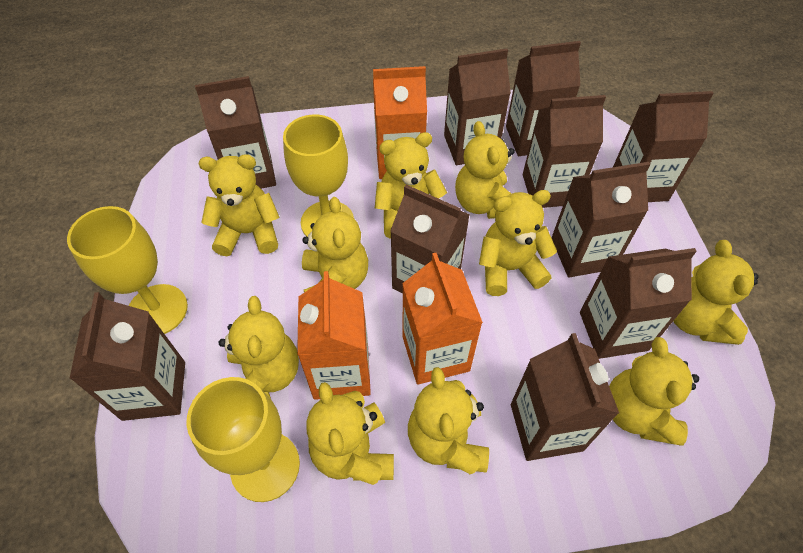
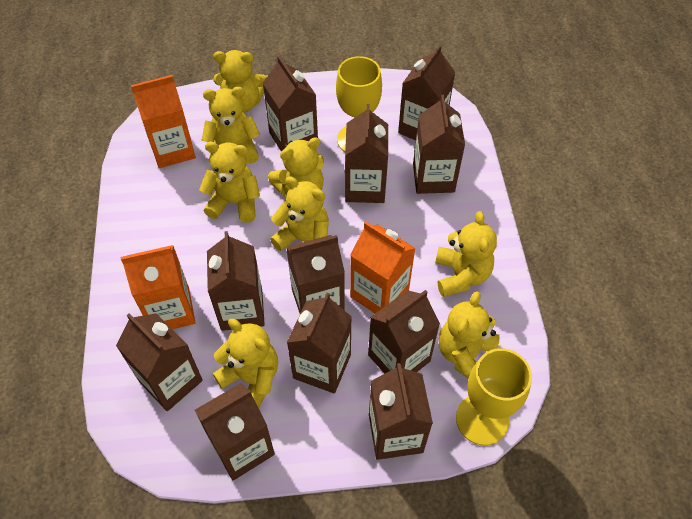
brown carton: 10 -> 11
yellow goblet: 3 -> 2
yellow teddy bear: 10 -> 8

